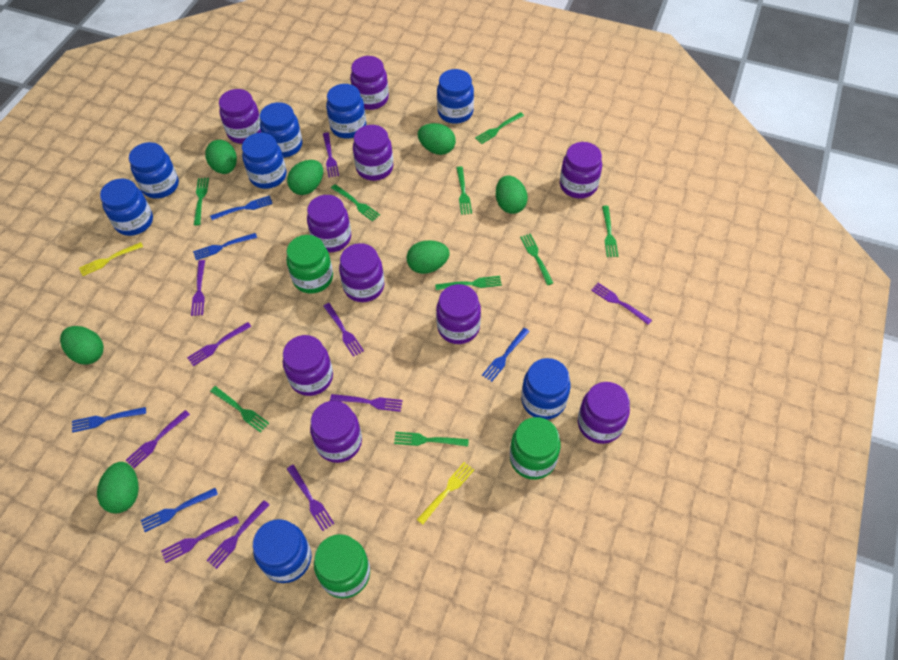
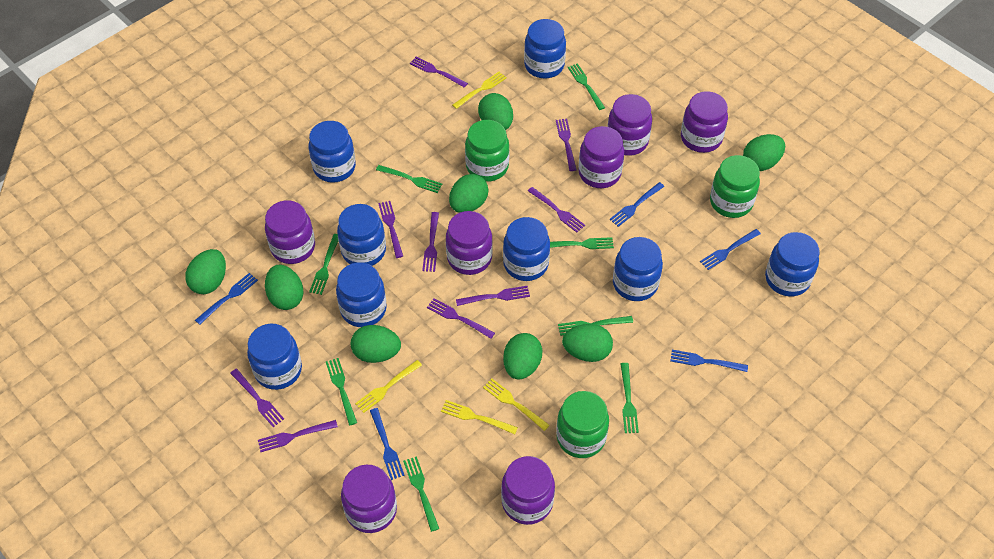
green egg: 7 -> 8
green fork: 9 -> 8
purple fork: 10 -> 9
purple jar: 10 -> 7
yellow fork: 2 -> 4

